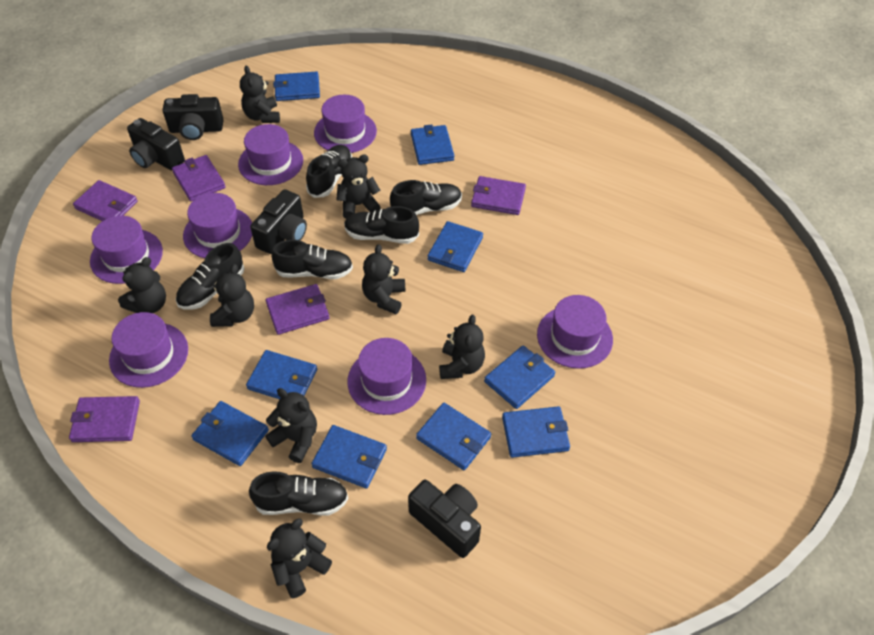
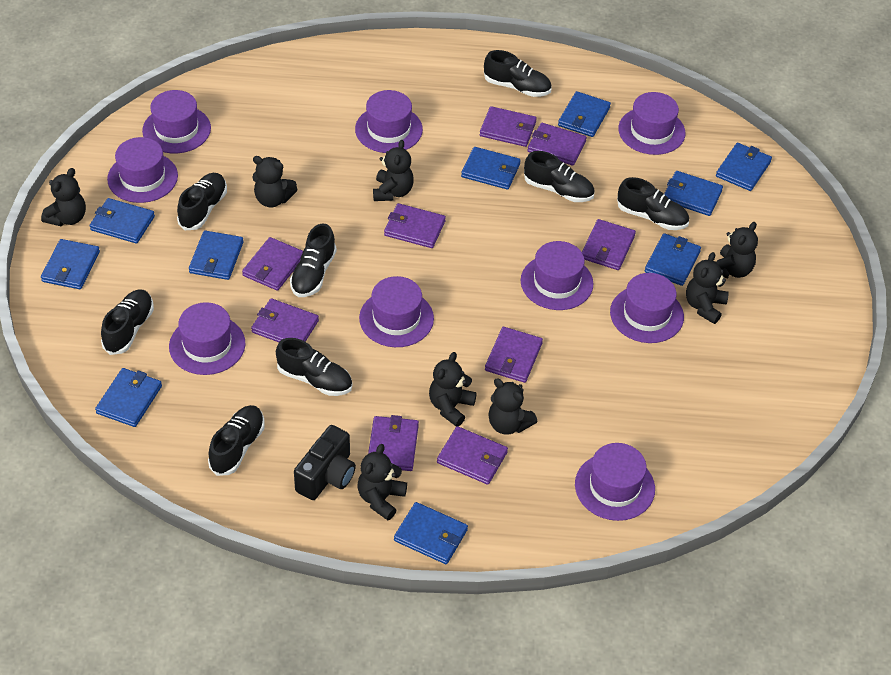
black camera: 4 -> 1
black shoe: 6 -> 8
blue wallet: 9 -> 10
purple hat: 7 -> 9
purple wallet: 5 -> 9

